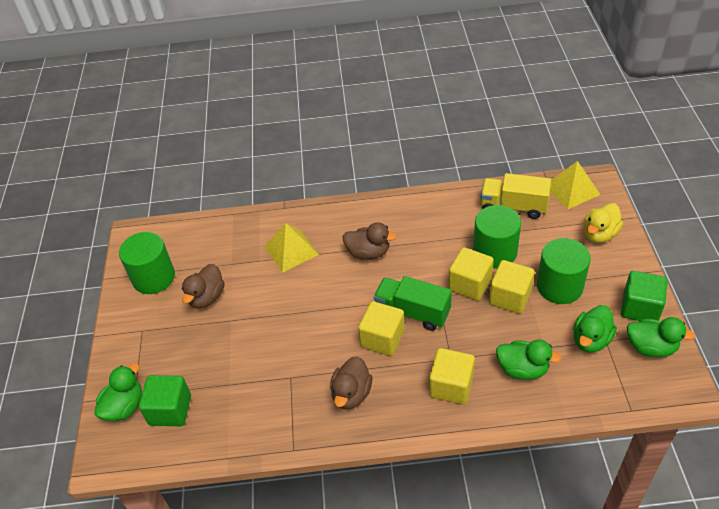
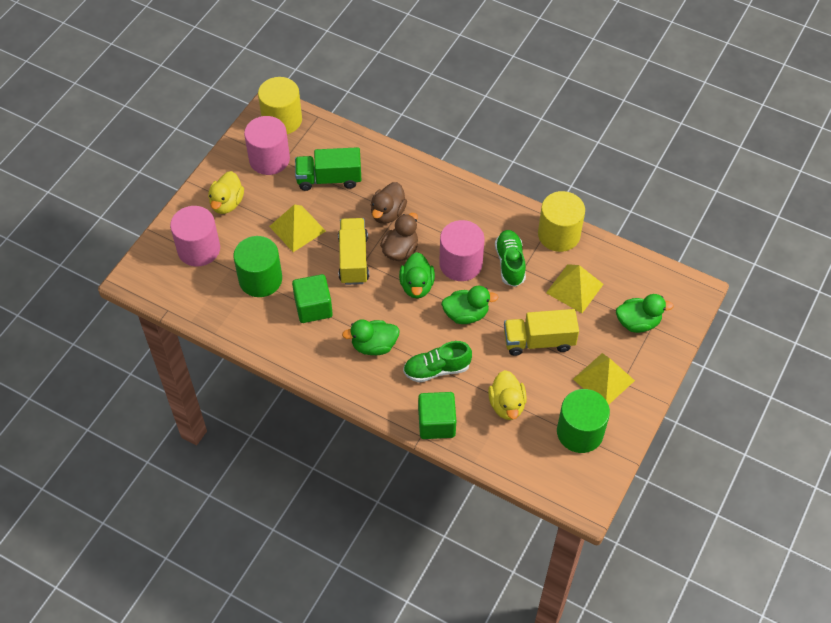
brown duck: 3 -> 2
green cylinder: 3 -> 2
green shoe: 0 -> 2
pink cylinder: 0 -> 3
yellow cube: 4 -> 0
yellow cylinder: 0 -> 2
yellow duck: 1 -> 2
yellow pyramid: 2 -> 3
yellow truck: 1 -> 2

